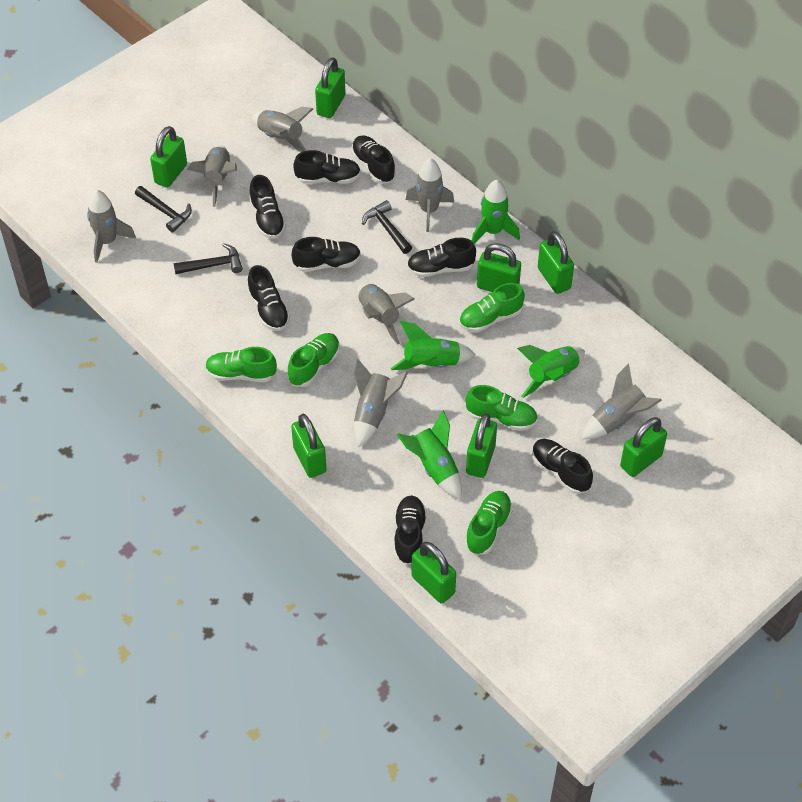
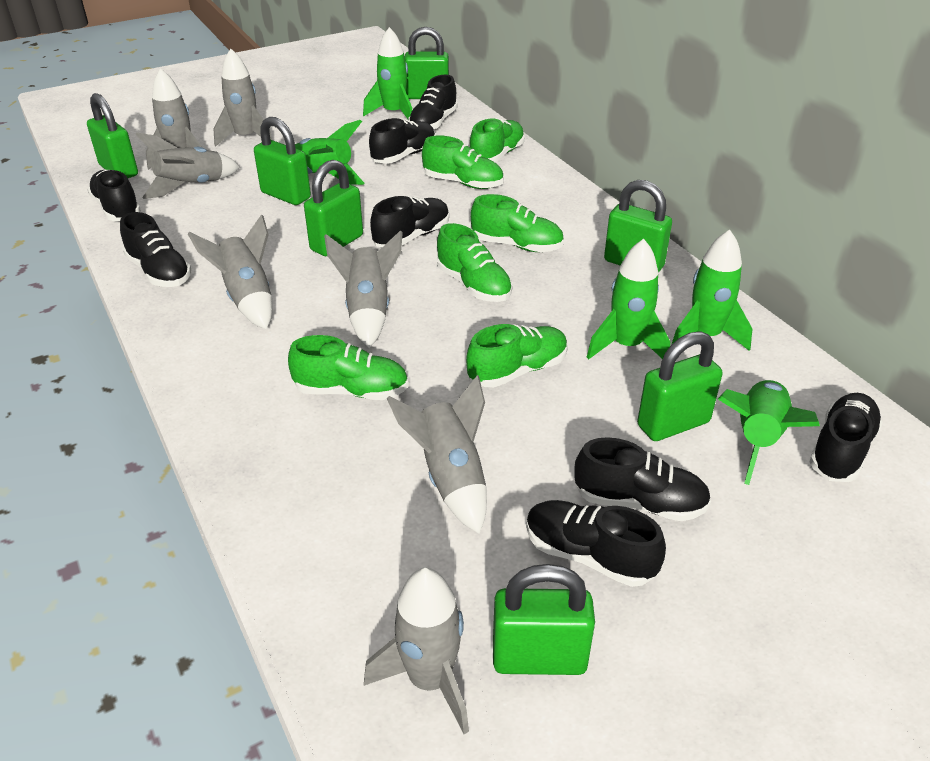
black hammer: 3 -> 0
green padlock: 8 -> 7
green rocket: 4 -> 5
green shoe: 5 -> 6

